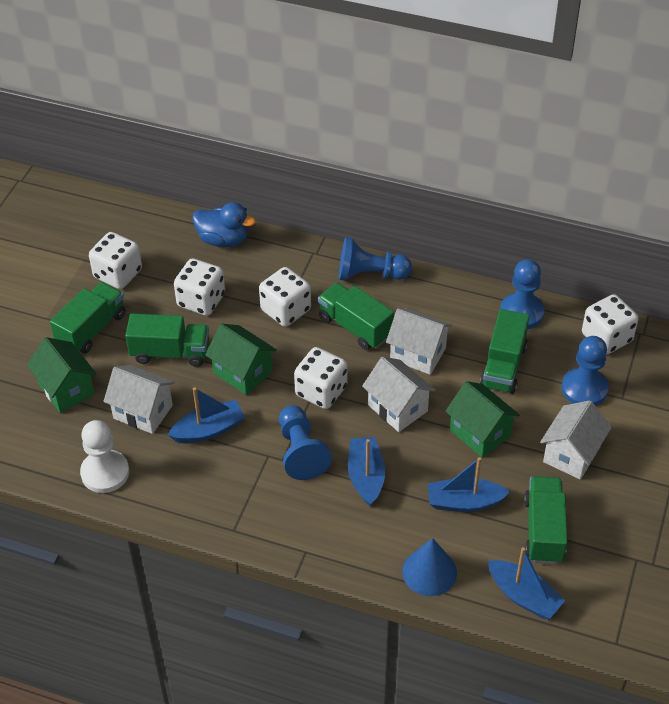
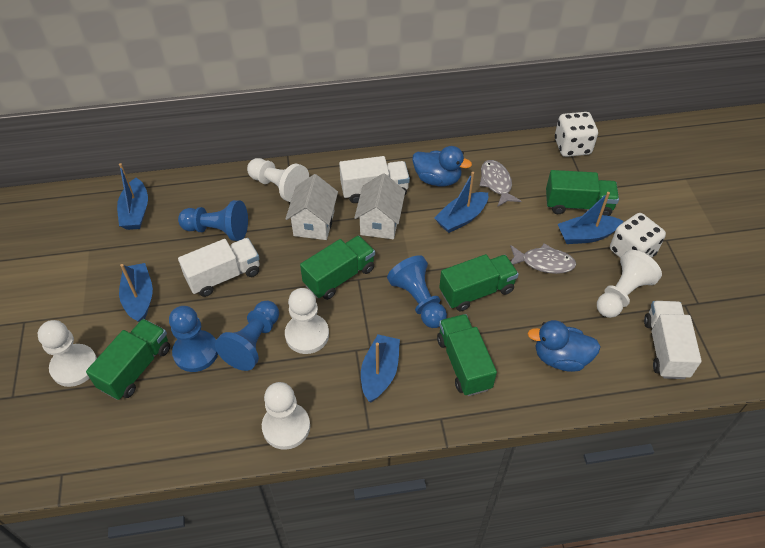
blue boat: 4 -> 5
blue cone: 1 -> 0
blue duck: 1 -> 2
green house: 3 -> 0
grey fish: 0 -> 2
white dice: 5 -> 2
white house: 4 -> 2
white pawn: 1 -> 5
white truck: 0 -> 3

